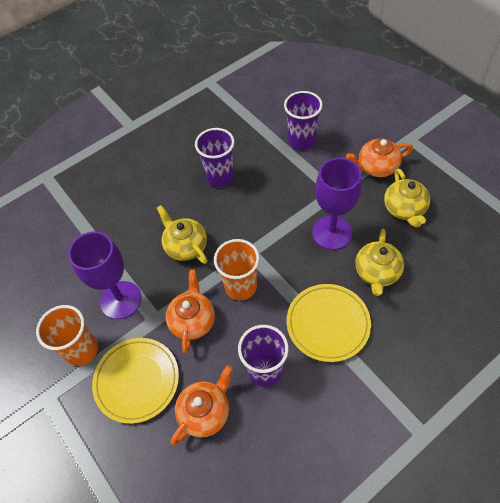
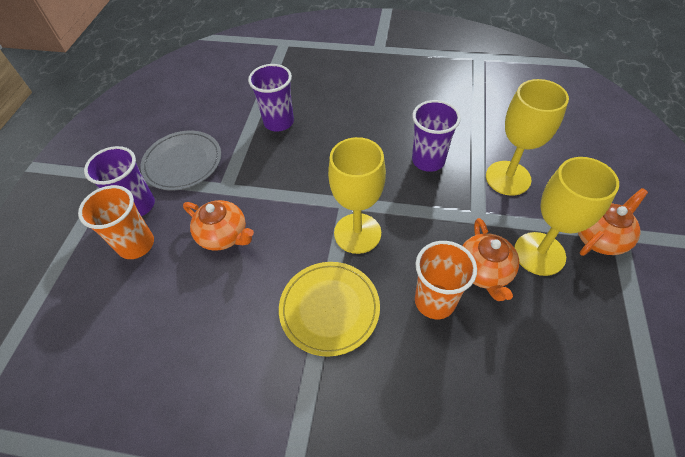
grey plate: 0 -> 1
purple goblet: 2 -> 0
yellow goblet: 0 -> 3
yellow plate: 2 -> 1
yellow teapot: 3 -> 0

